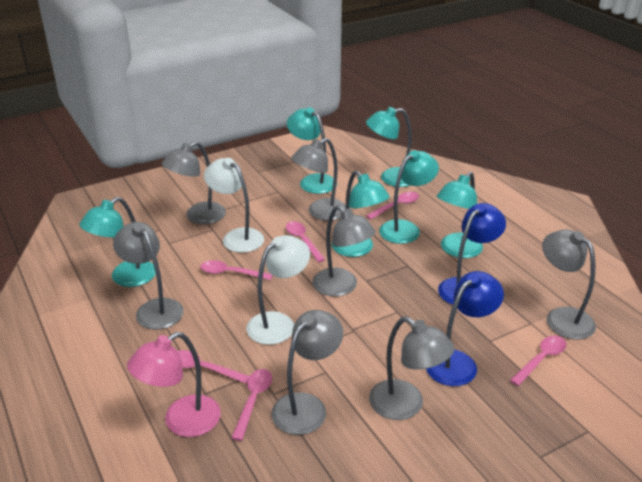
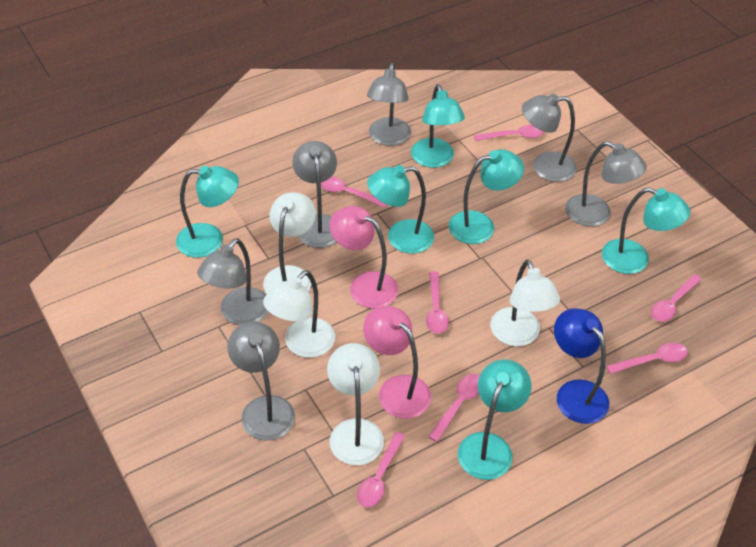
blue lamp: 2 -> 1
grey lamp: 7 -> 6
pink lamp: 1 -> 2
pink spoon: 6 -> 7
white lamp: 2 -> 4

